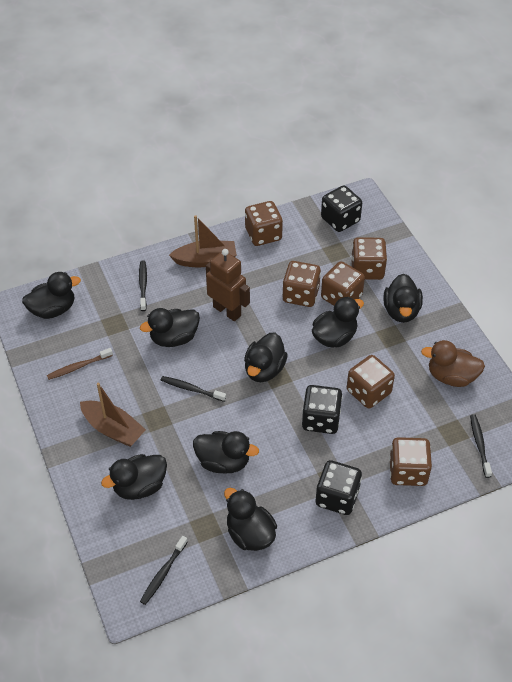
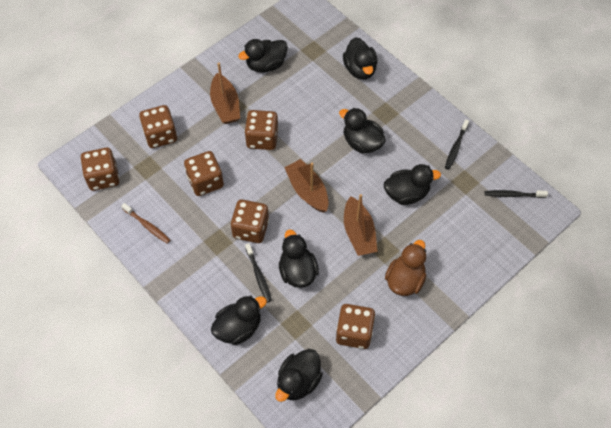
black dice: 3 -> 0
black duck: 8 -> 7
black toothbrush: 4 -> 3
brown boat: 2 -> 3
brown robot: 1 -> 0

